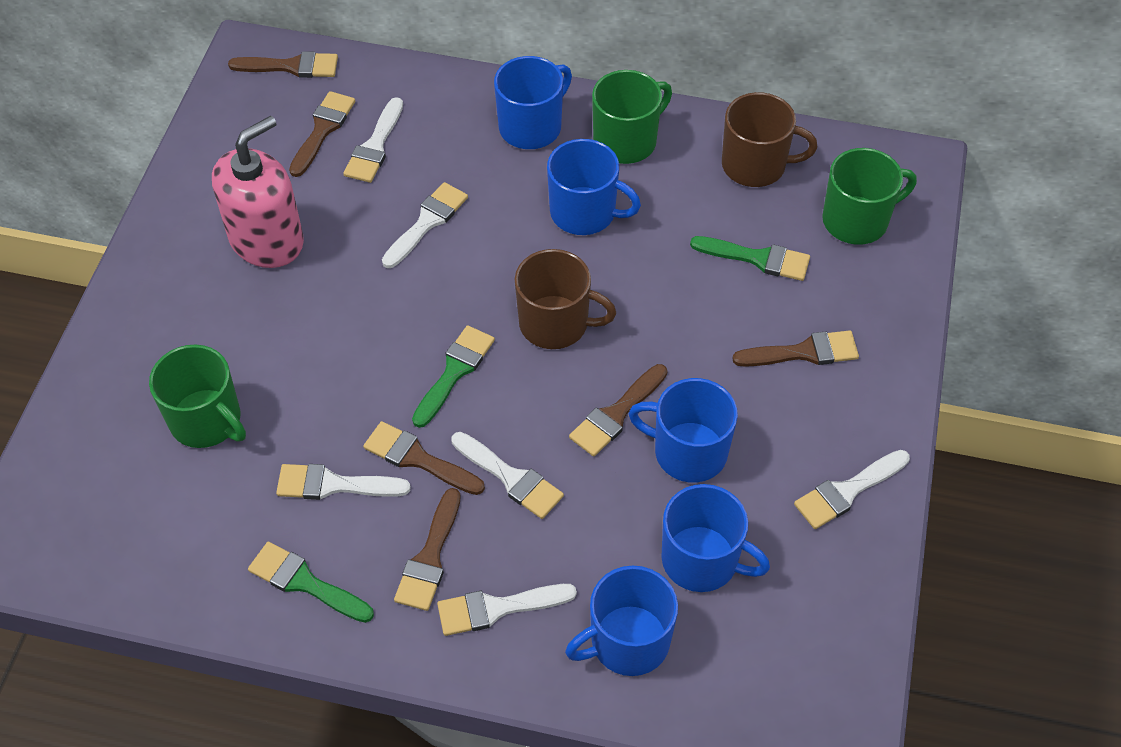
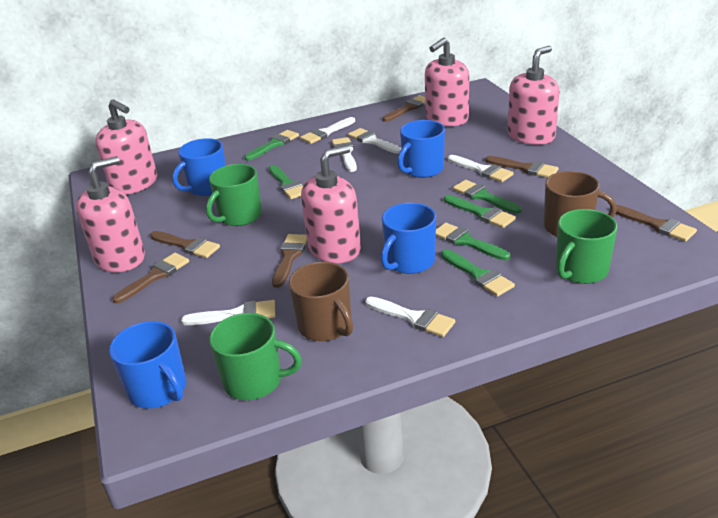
blue mug: 5 -> 4
green brush: 3 -> 6
pink soap dispenser: 1 -> 5

